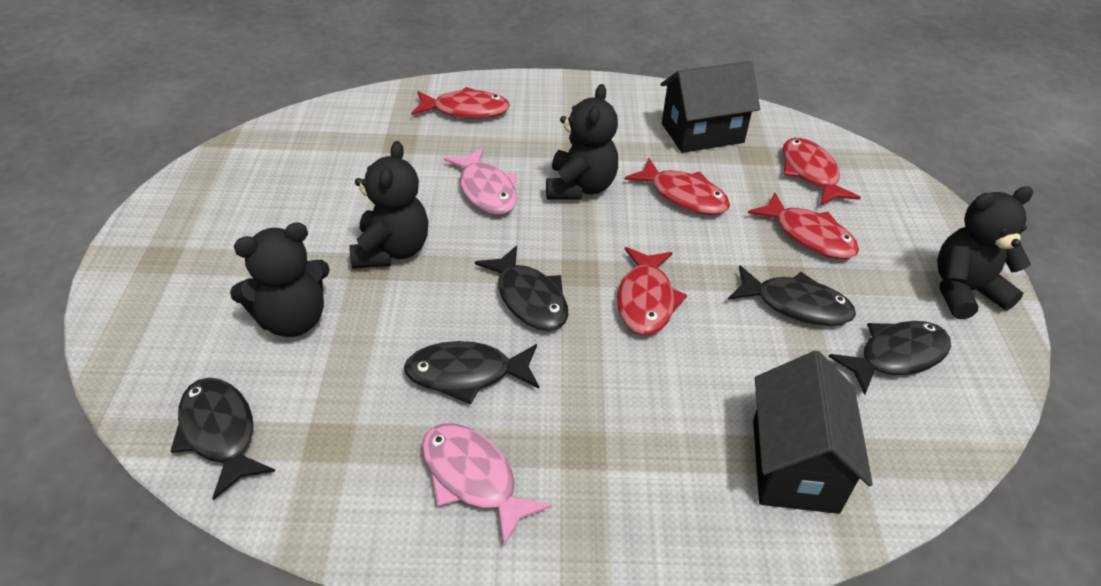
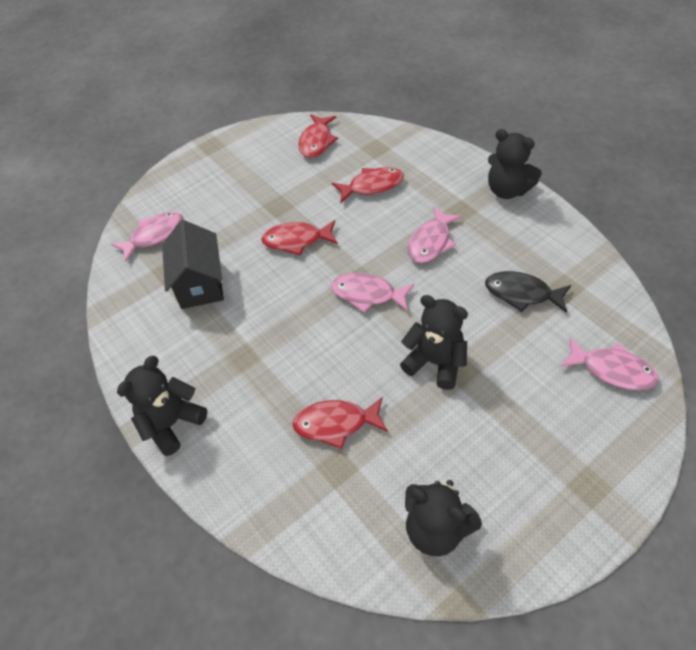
black fish: 5 -> 1
black house: 2 -> 1
pink fish: 2 -> 4
red fish: 5 -> 4

